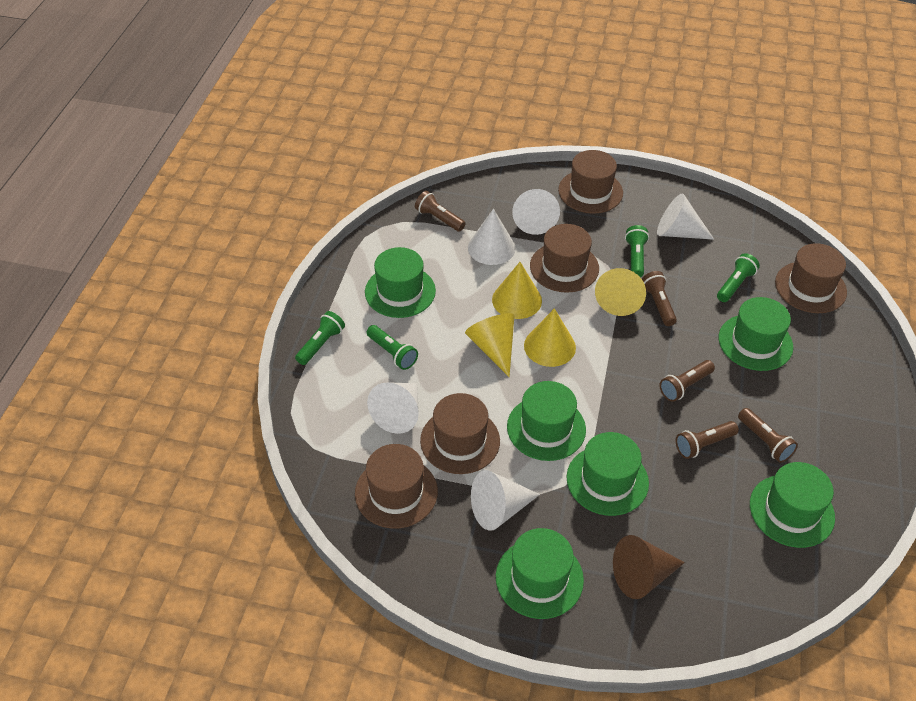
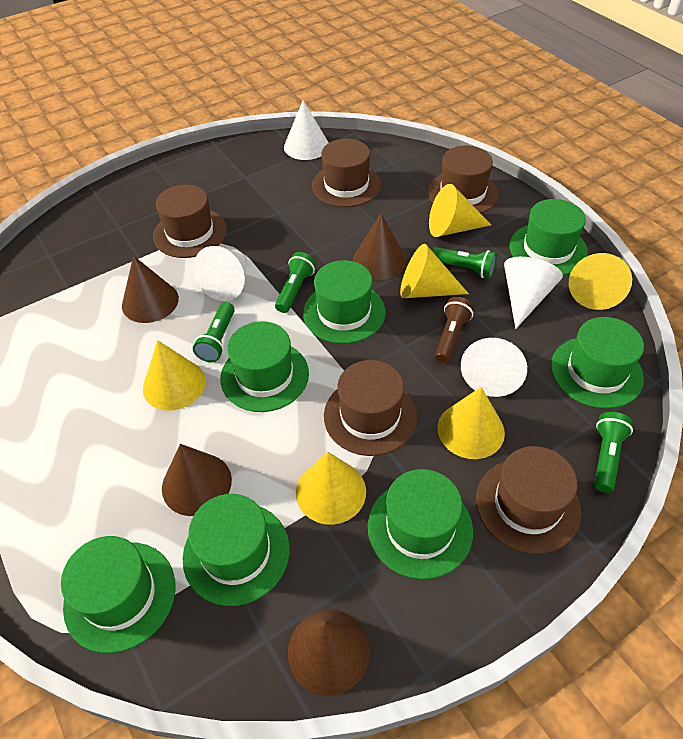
brown cone: 1 -> 4
brown flashlight: 5 -> 1
green hat: 6 -> 7
white cone: 5 -> 4
yellow cone: 4 -> 6

